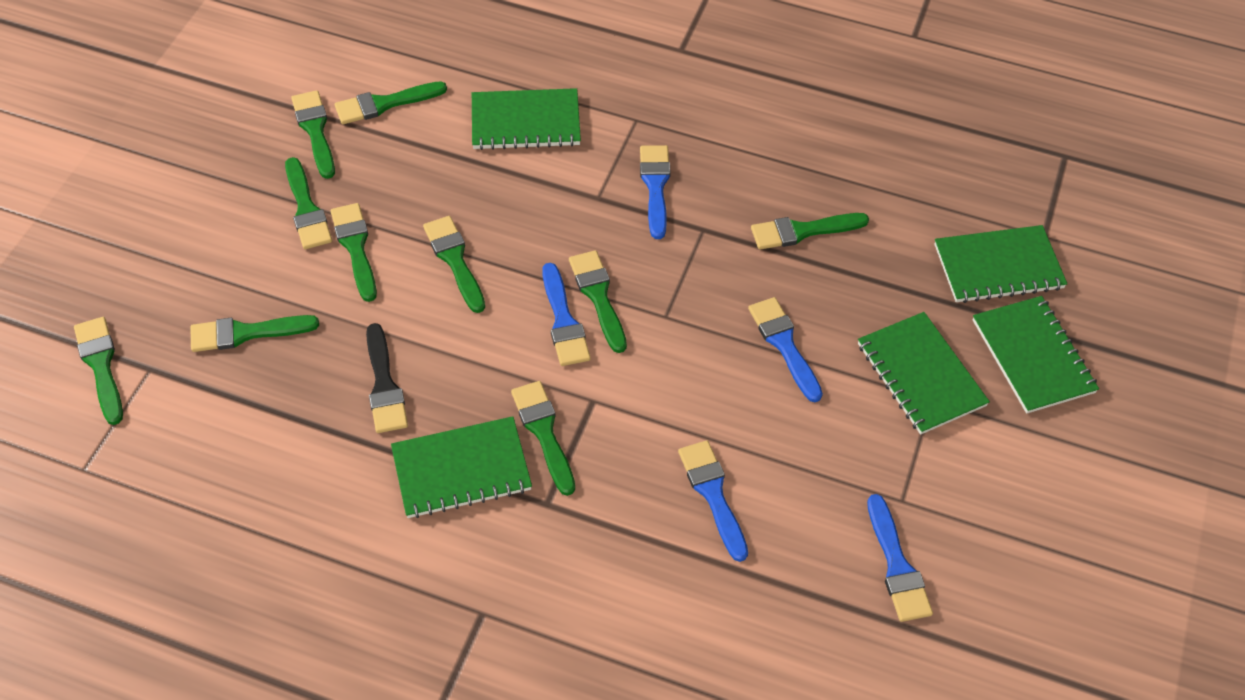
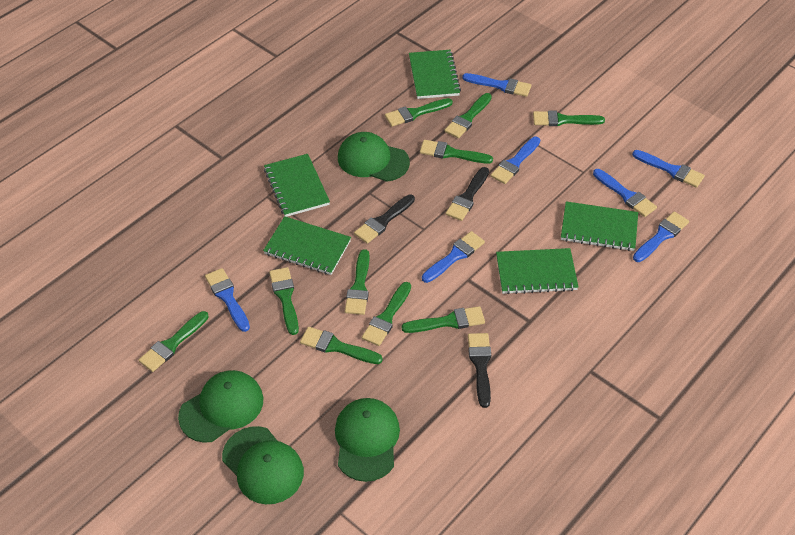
black brush: 1 -> 3
blue brush: 5 -> 7
green cap: 0 -> 4

